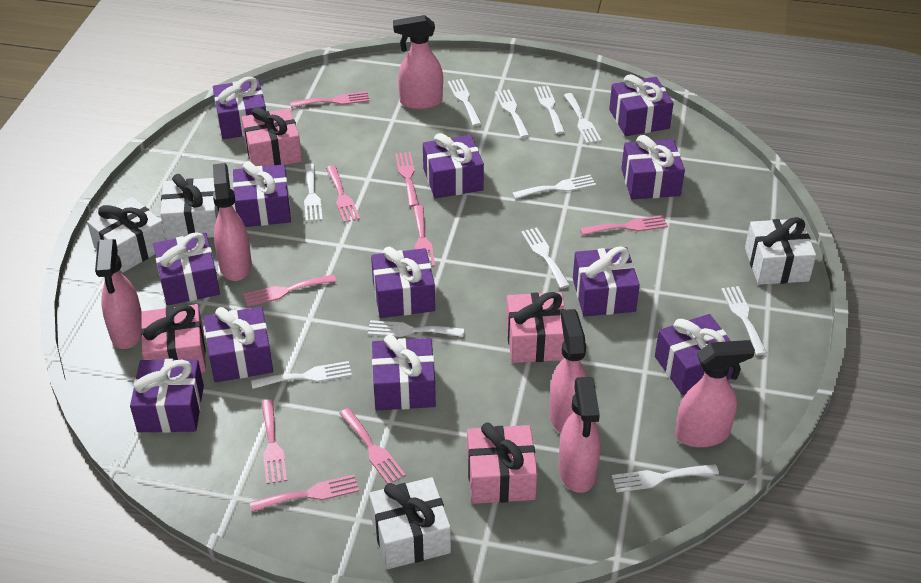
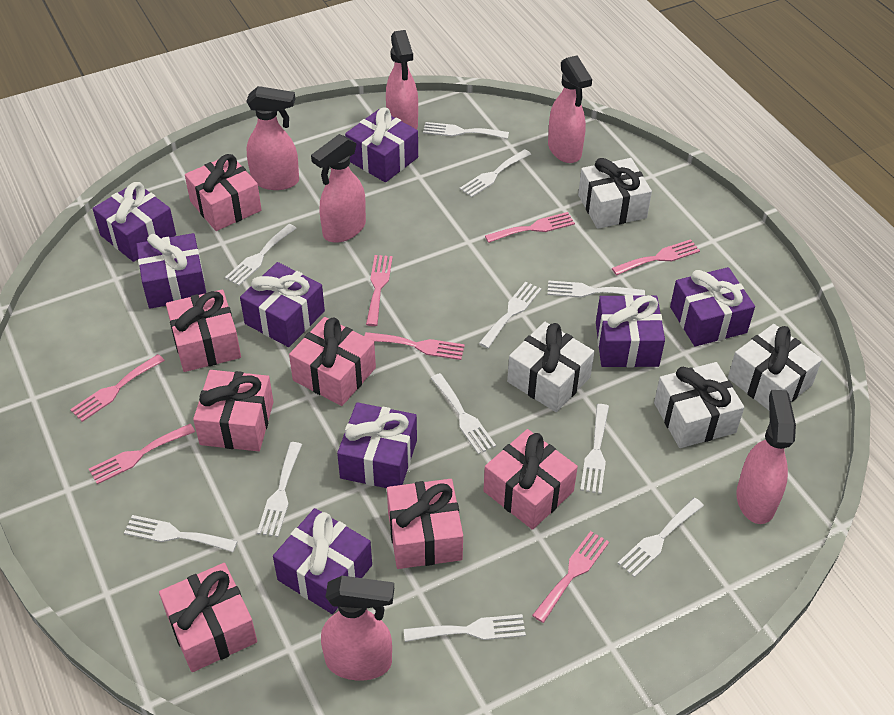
pink fork: 9 -> 7
pink gift: 4 -> 7
purple gift: 12 -> 8

